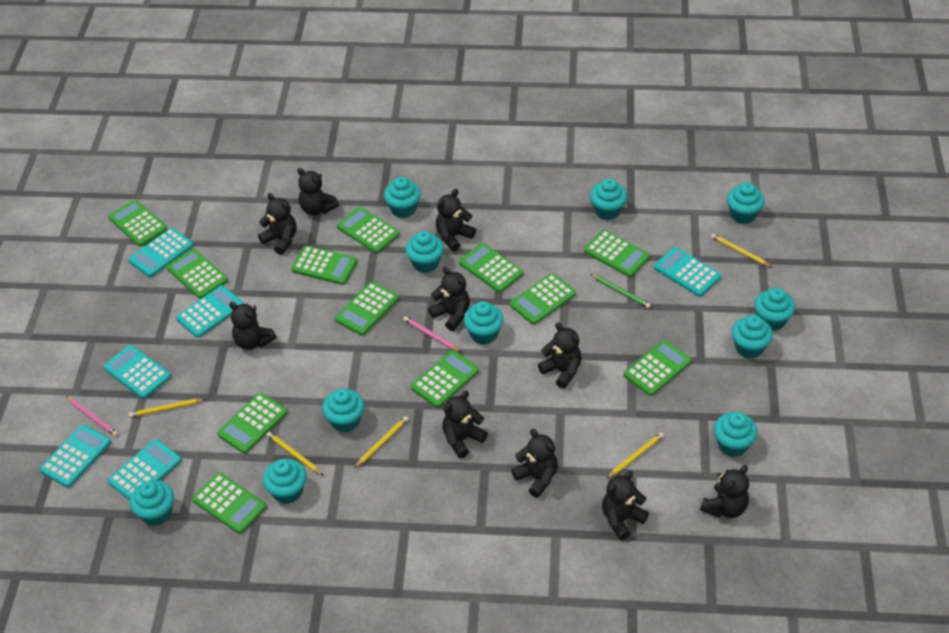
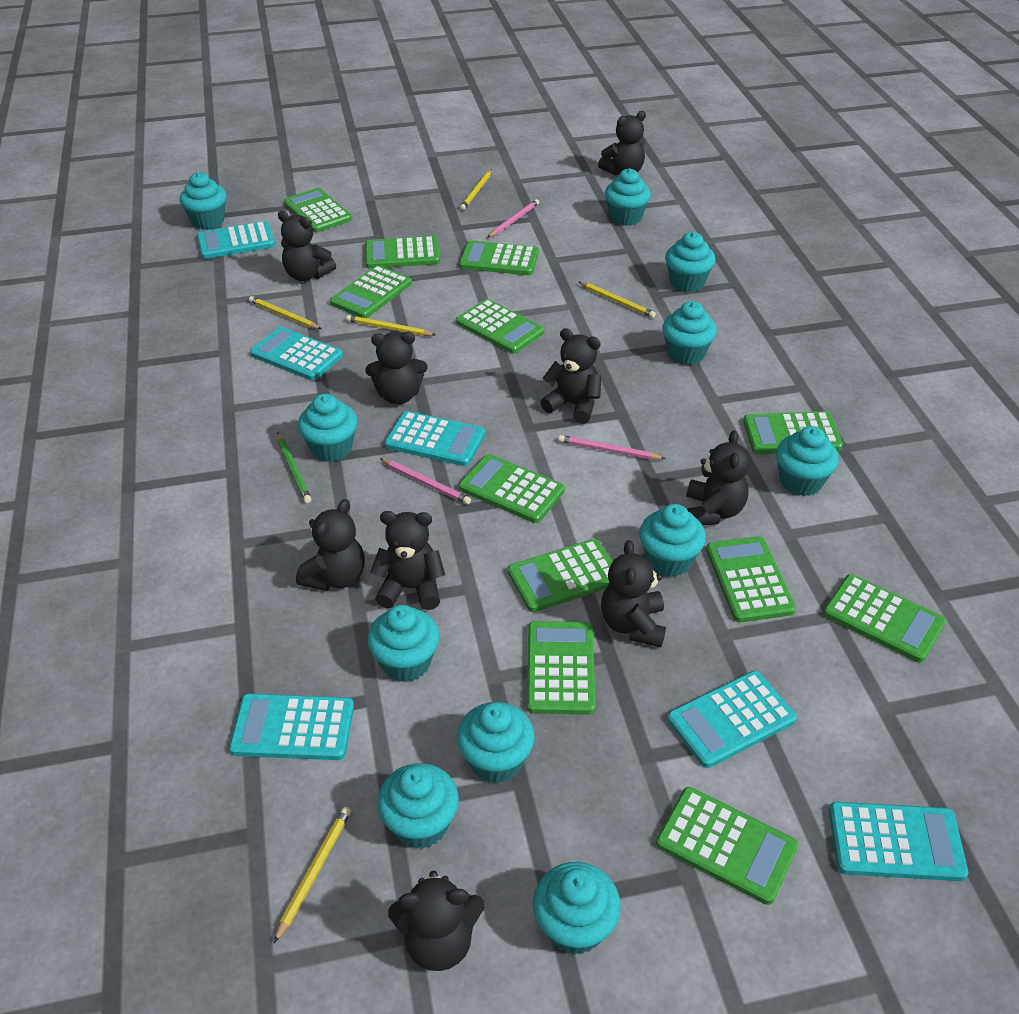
black teddy bear: 10 -> 9
pink pencil: 2 -> 3

